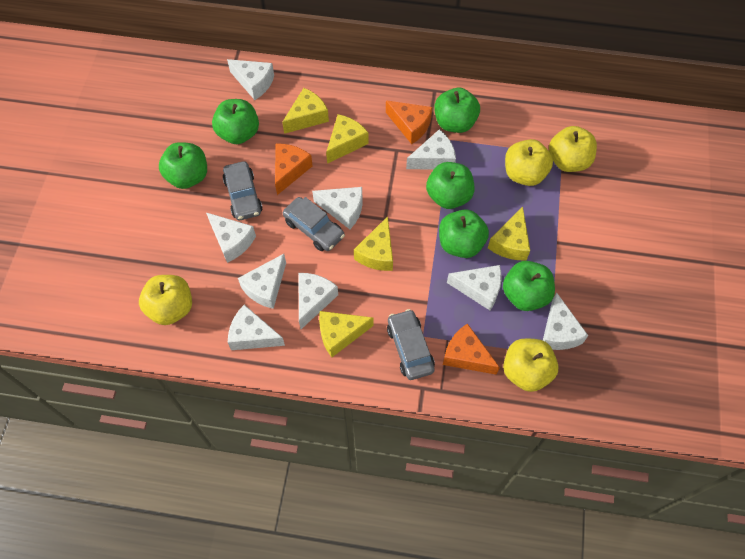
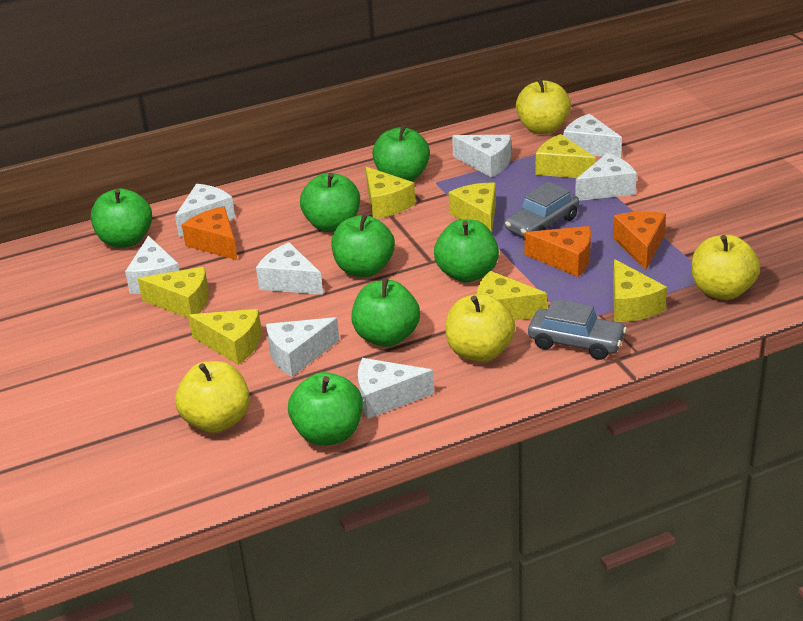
green apple: 6 -> 7
grey car: 3 -> 2
white cheese: 9 -> 8
yellow cheese: 5 -> 7

